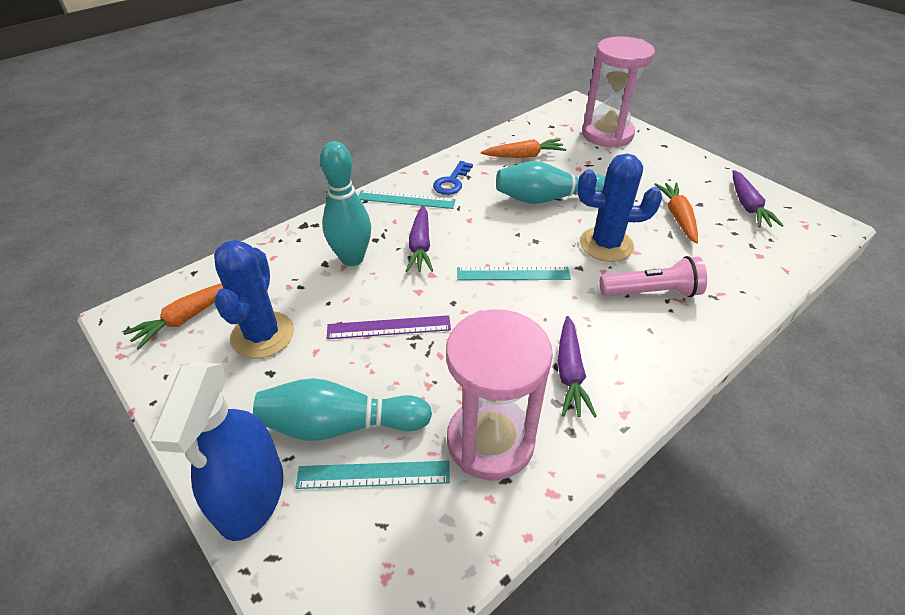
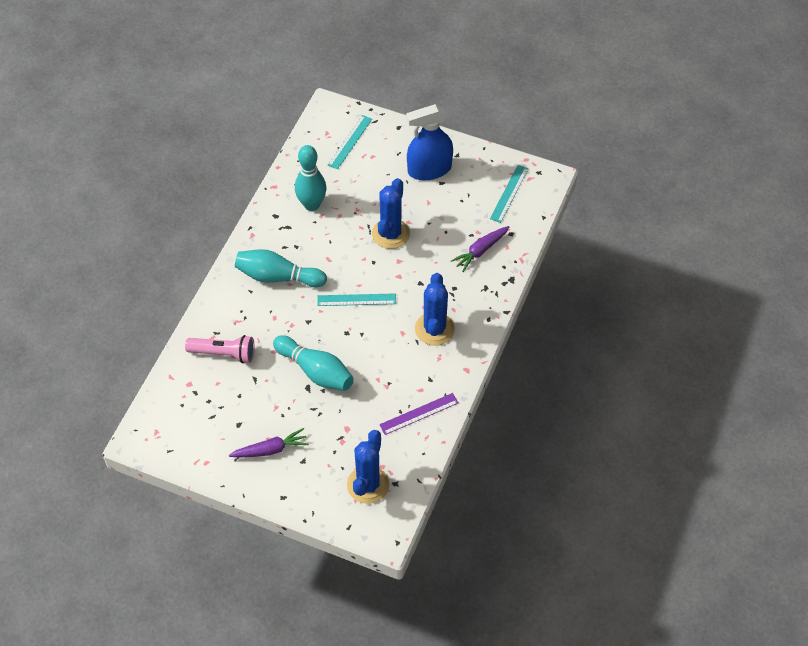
blue cactus: 2 -> 3
blue key: 1 -> 0
orange carrot: 3 -> 0
pink hourglass: 2 -> 0
purple carrot: 3 -> 2

